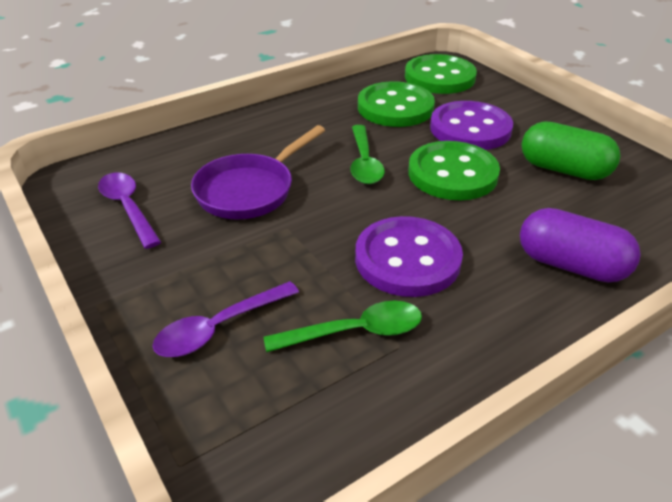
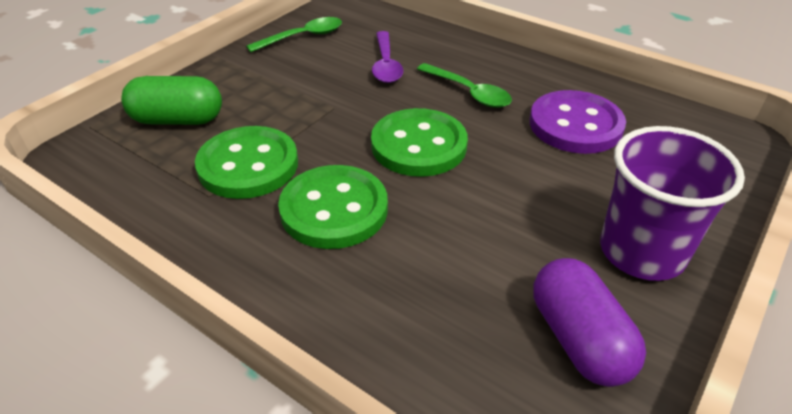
purple button: 2 -> 1
purple cup: 0 -> 1
purple pan: 1 -> 0
purple spoon: 2 -> 1

